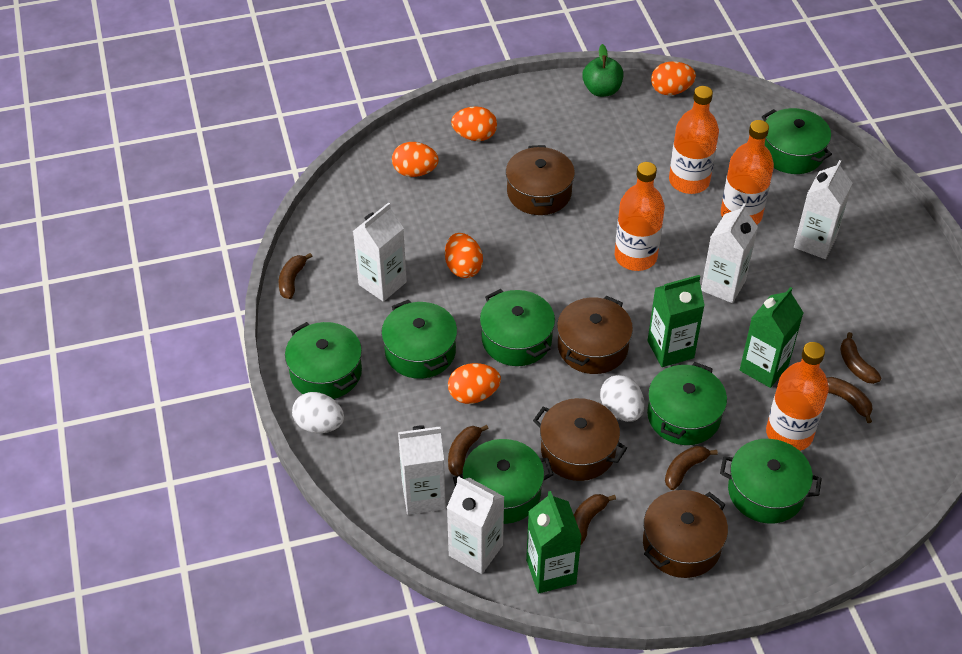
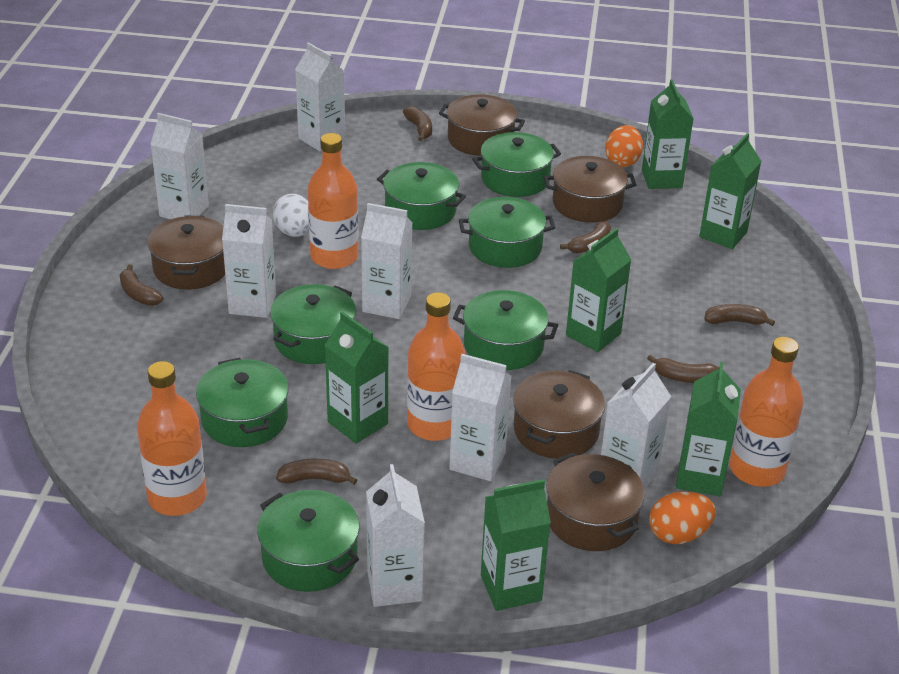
brown pot: 4 -> 5
green apple: 1 -> 0
green carton: 3 -> 6
orange egg: 5 -> 2
white carton: 5 -> 7
white egg: 2 -> 1

